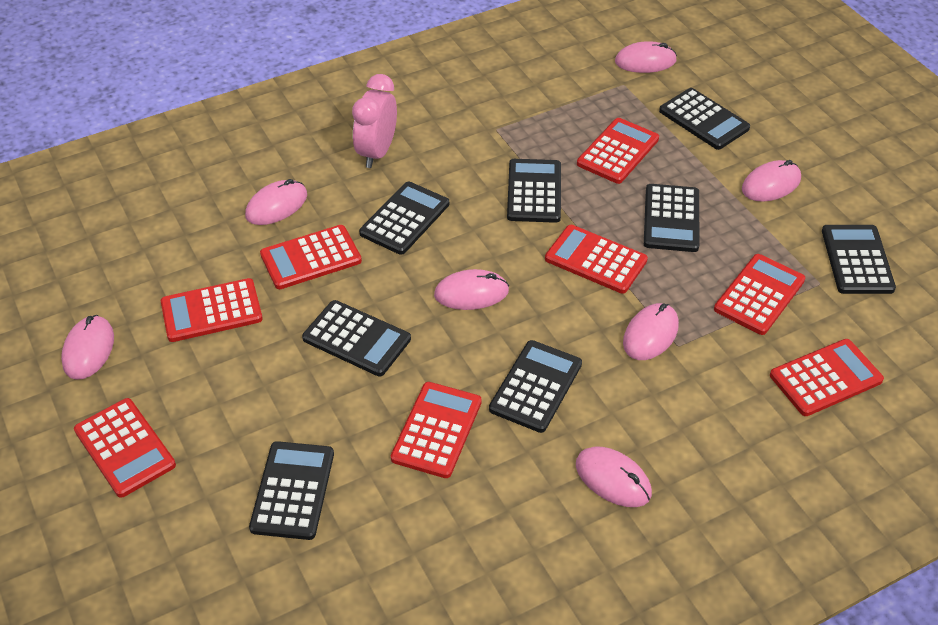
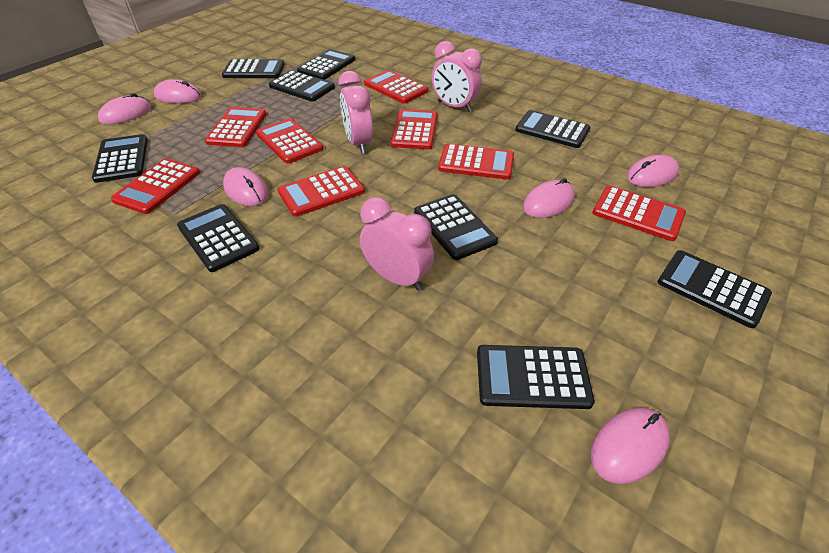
black calculator: 8 -> 9
pink clock: 1 -> 3
pink mouse: 7 -> 6

